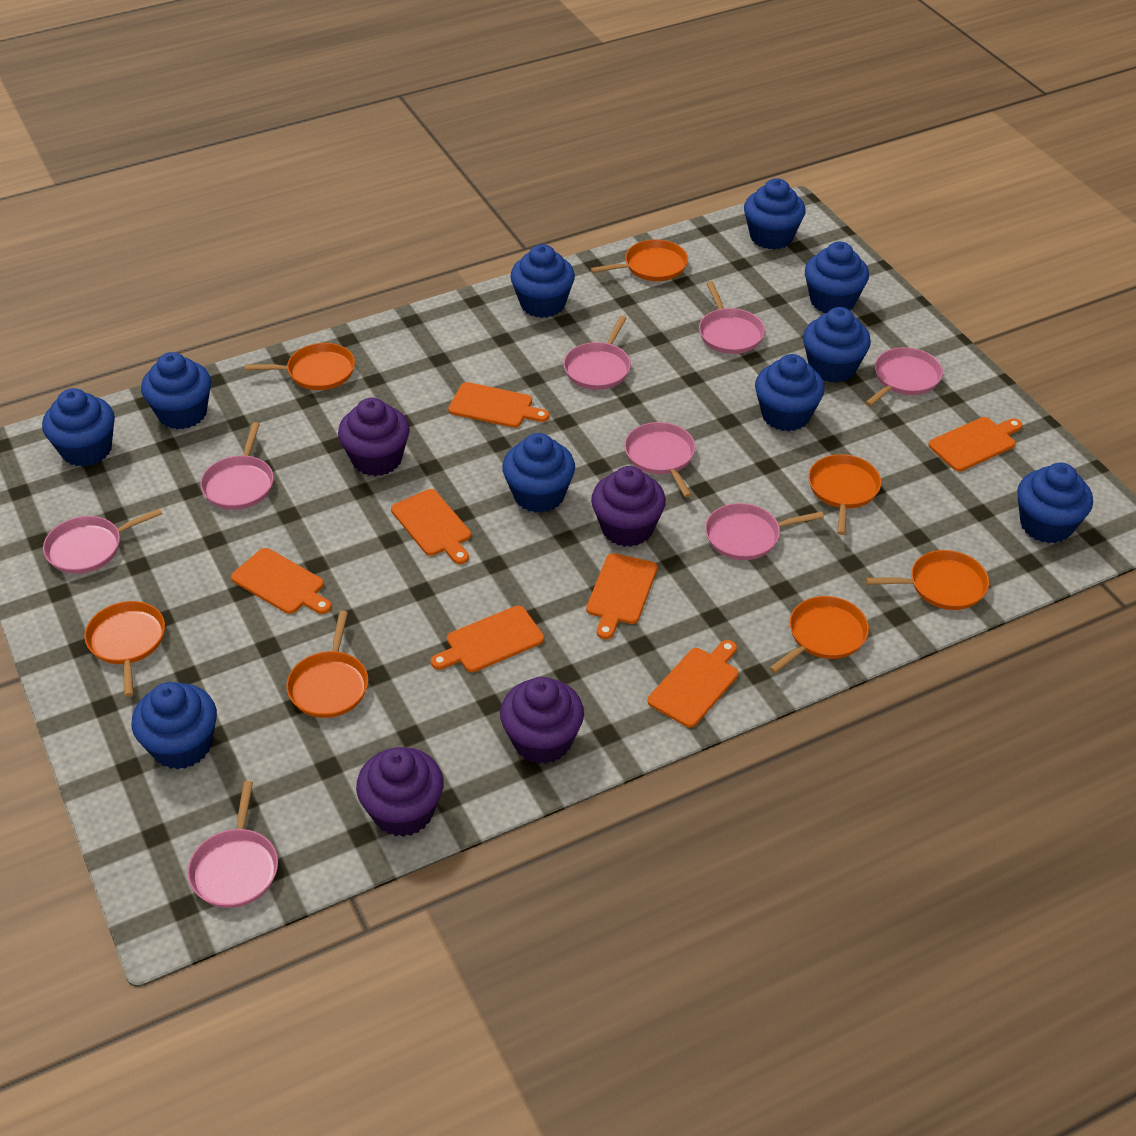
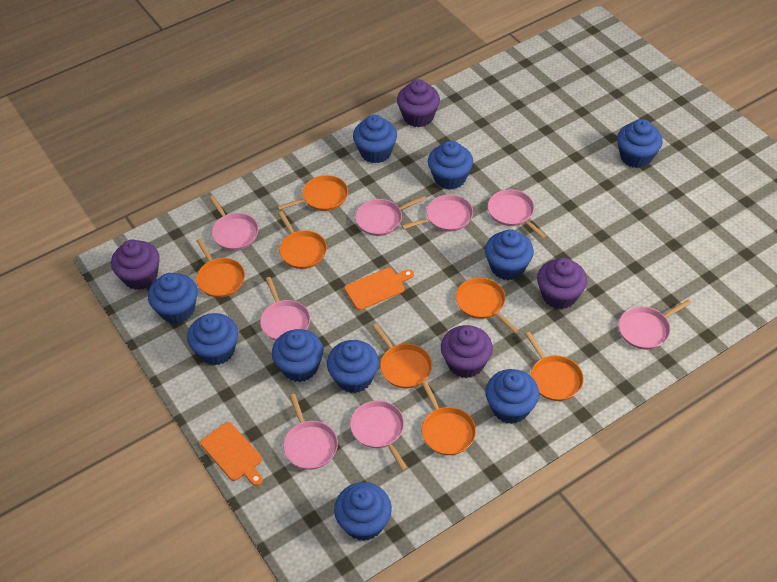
orange cutting board: 7 -> 2

